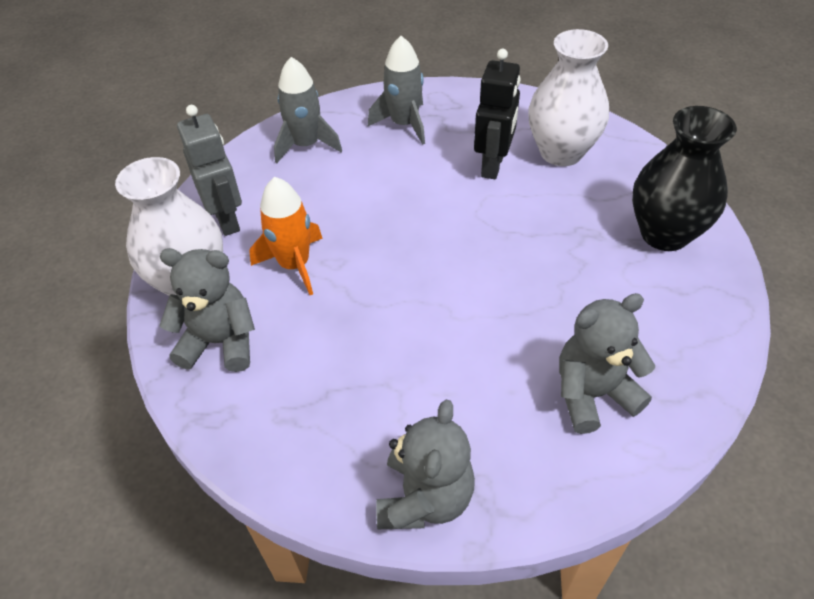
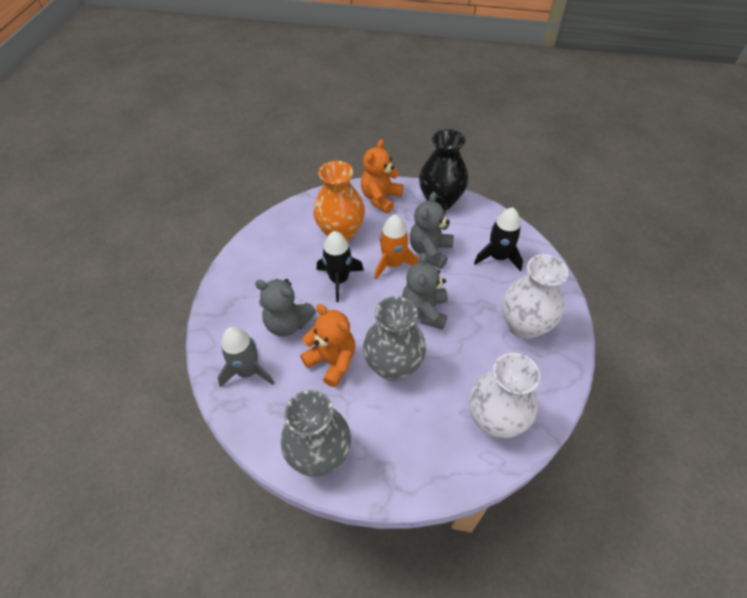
black robot: 1 -> 0
black rocket: 0 -> 2
grey robot: 1 -> 0
grey rocket: 2 -> 1
grey vase: 0 -> 2
orange teddy bear: 0 -> 2
orange vase: 0 -> 1

